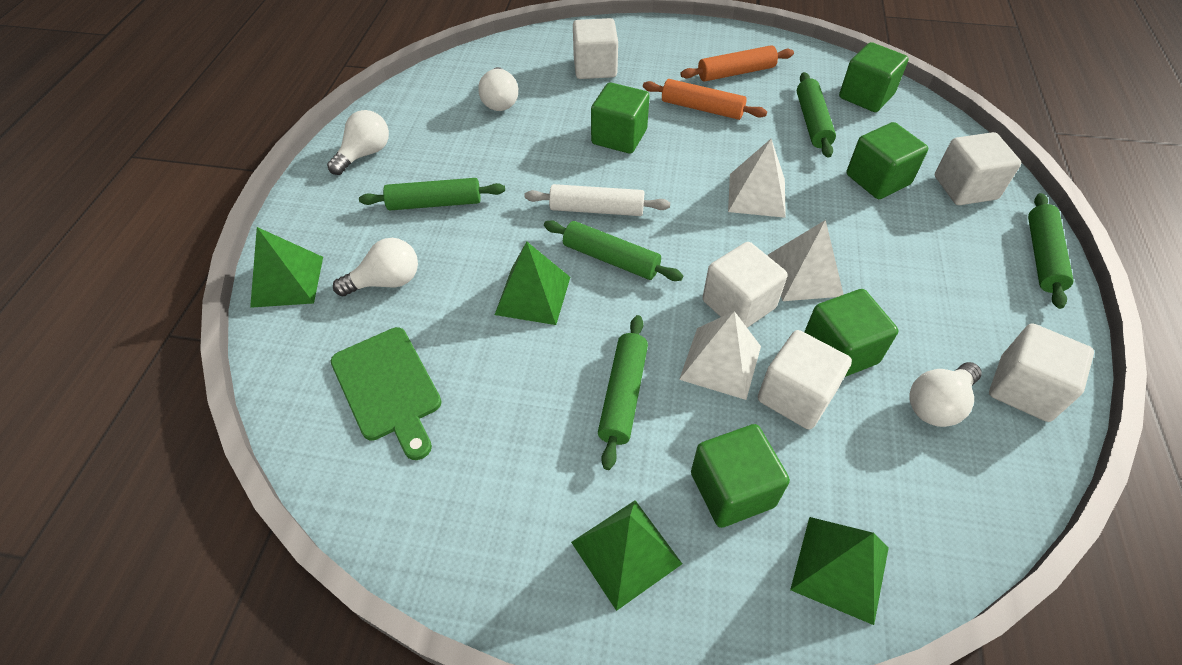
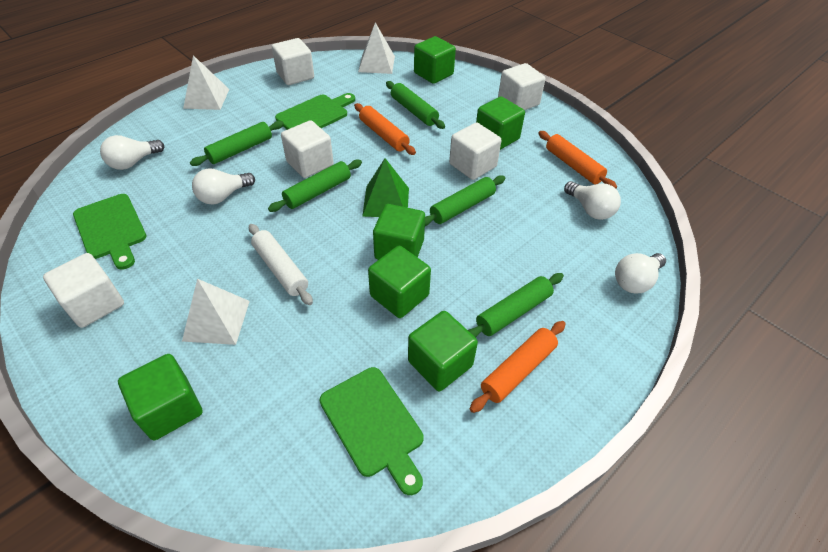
green cube: 5 -> 6
green cutting board: 1 -> 3
green pyramid: 4 -> 1
orange rolling pin: 2 -> 3

